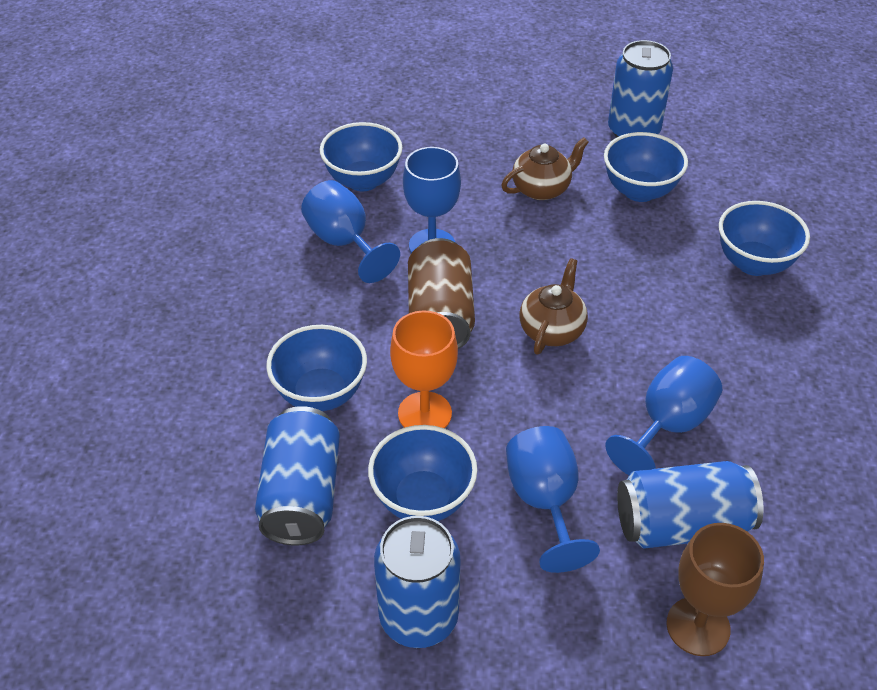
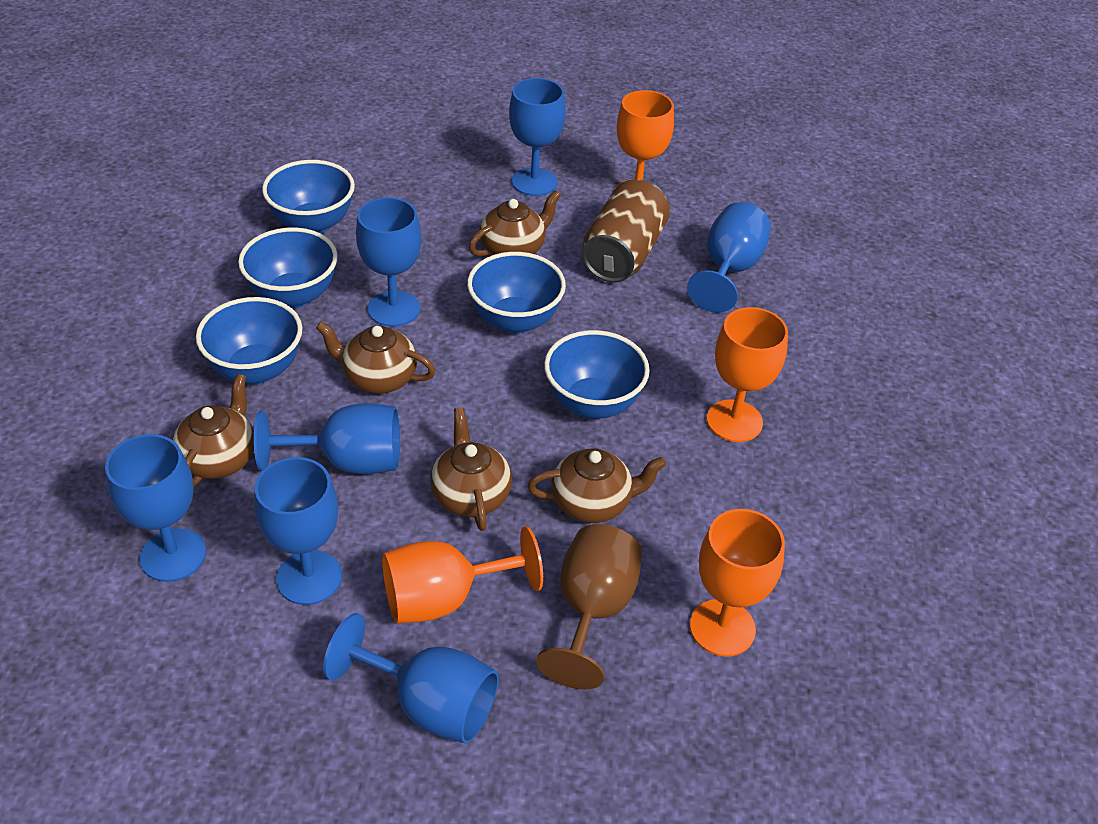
blue can: 4 -> 0
blue goblet: 4 -> 7
brown teapot: 2 -> 5
orange goblet: 1 -> 4

